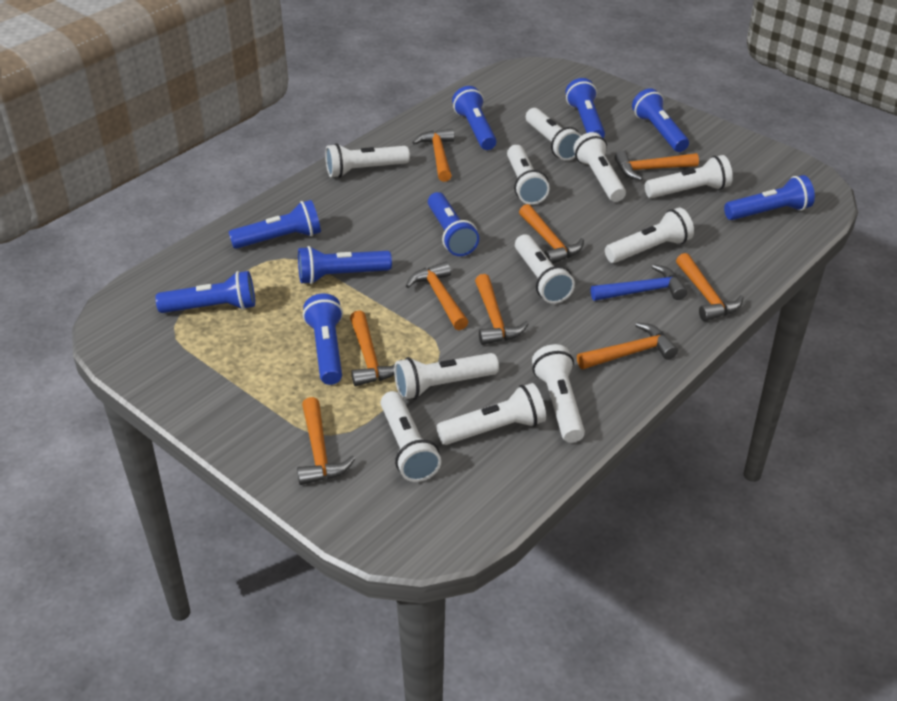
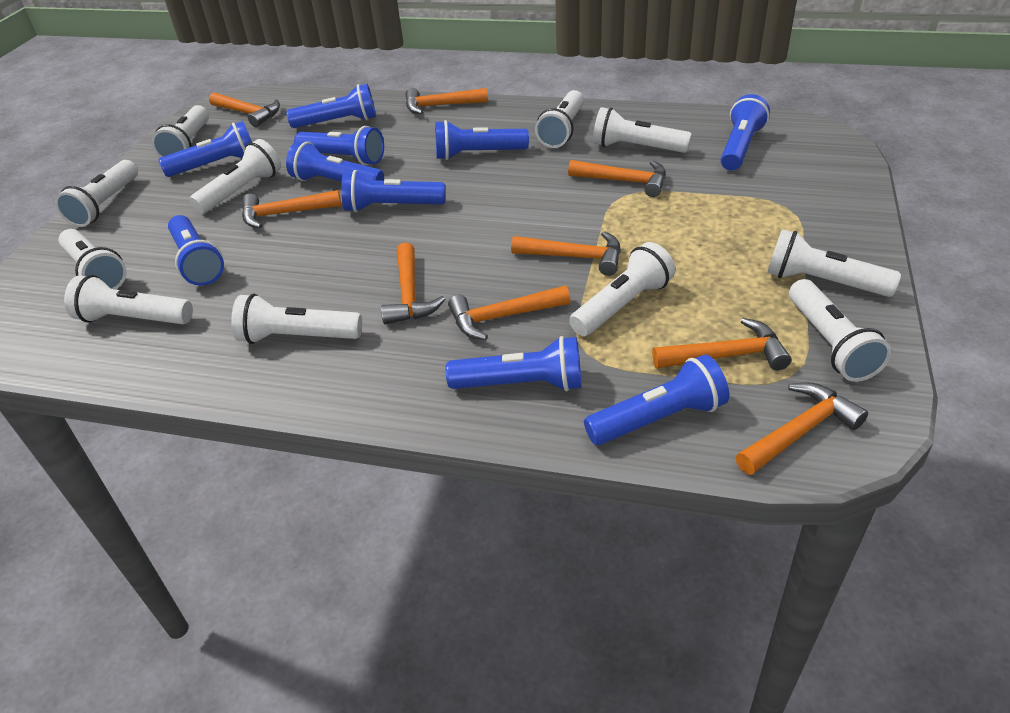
blue flashlight: 9 -> 10
blue hammer: 1 -> 0

